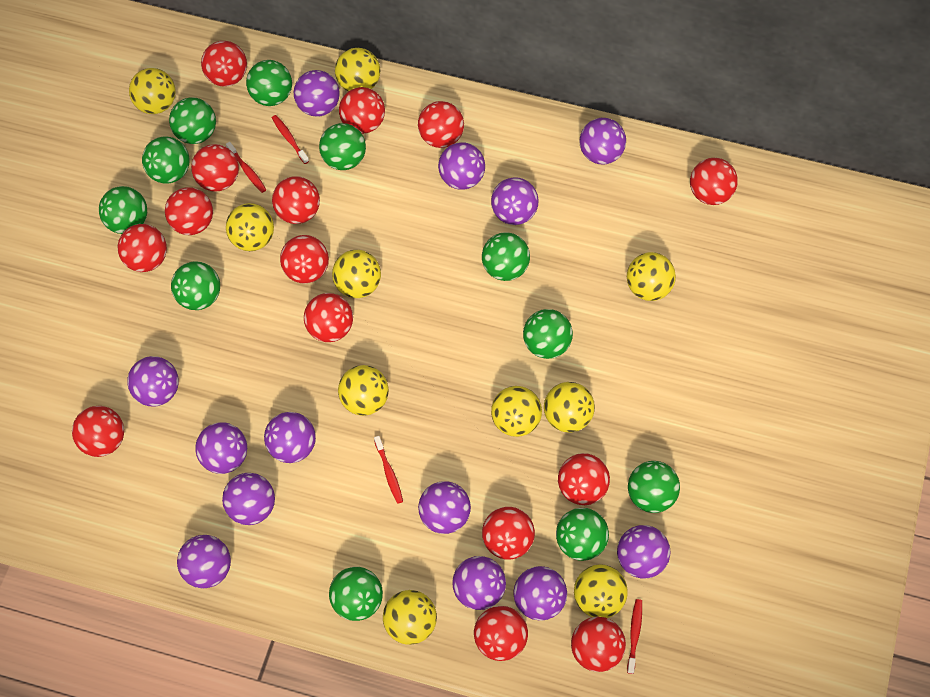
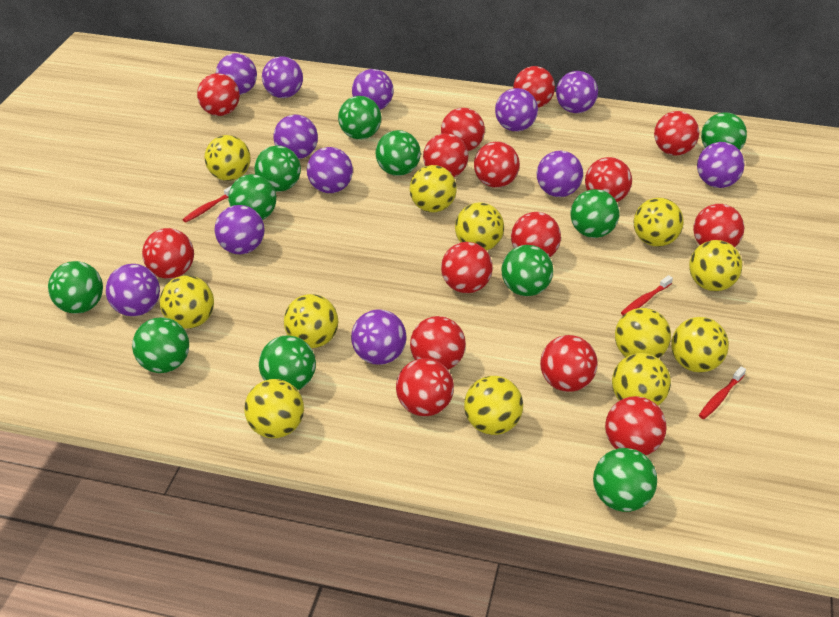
purple ball: 13 -> 12
red toothbrush: 4 -> 3
yellow ball: 10 -> 12

